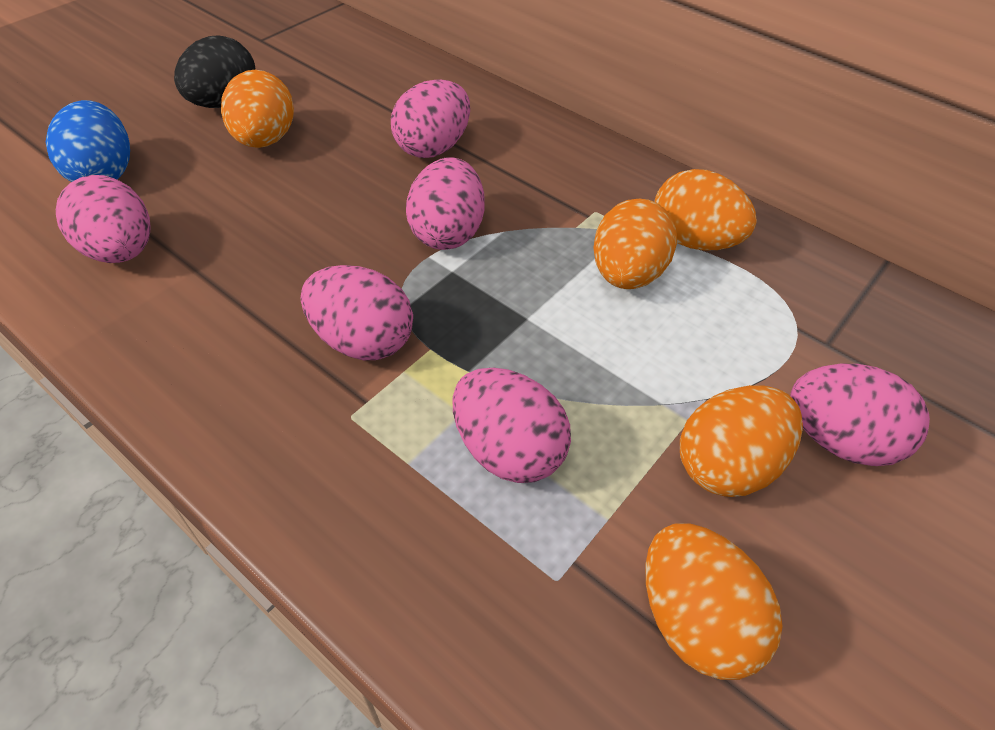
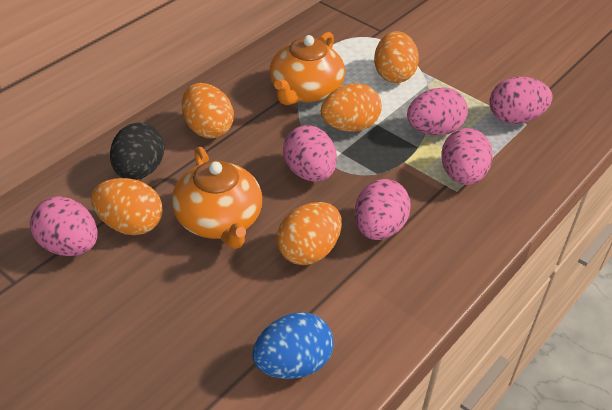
orange teapot: 0 -> 2

